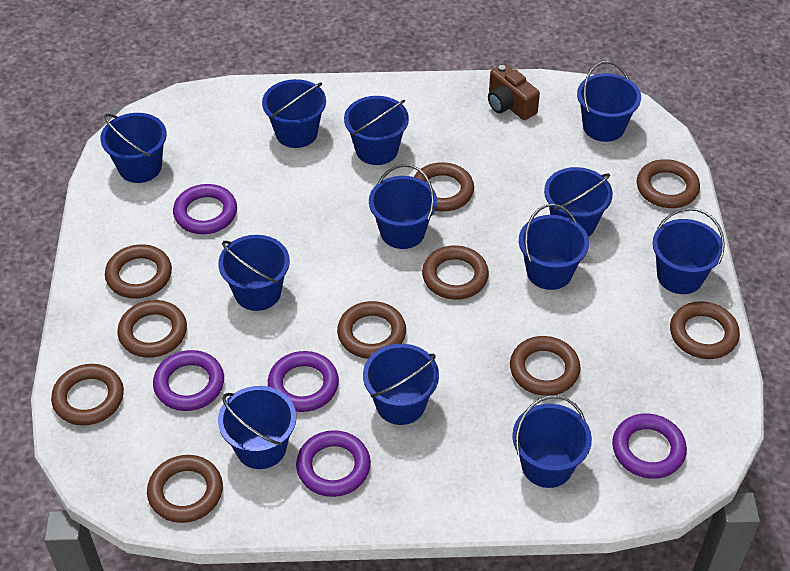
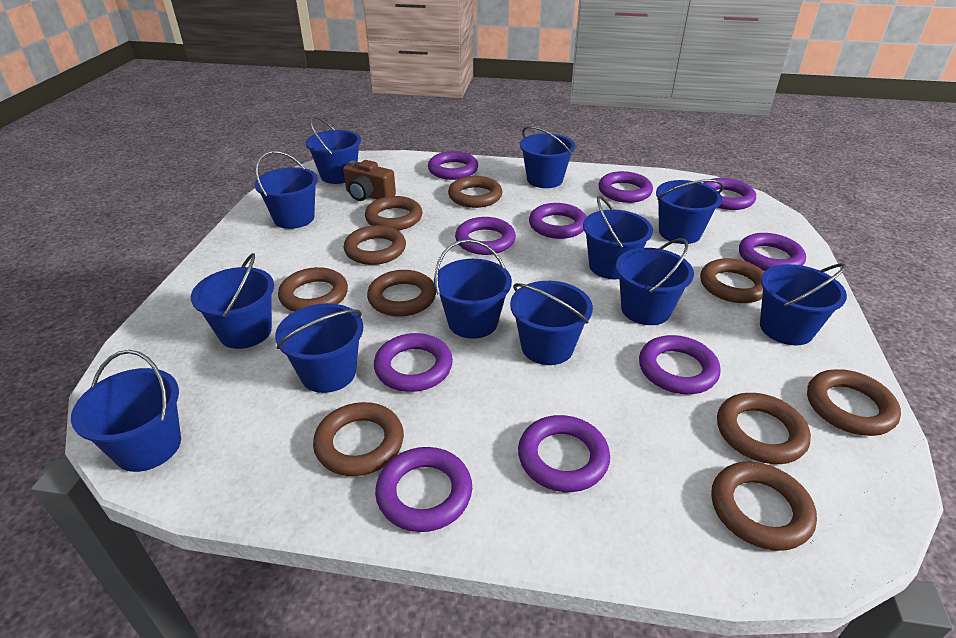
purple ring: 5 -> 10

